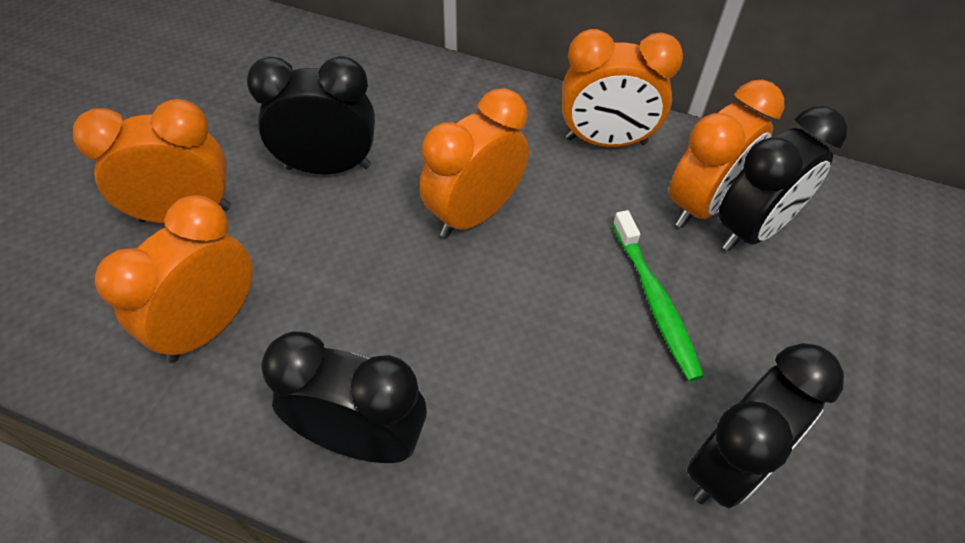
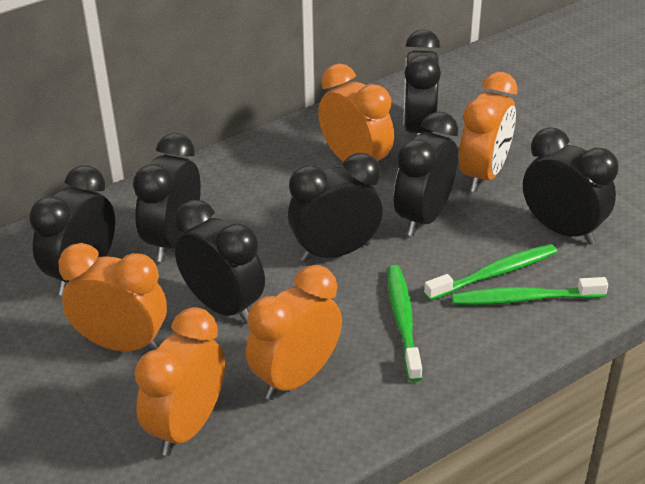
black clock: 4 -> 7
green toothbrush: 1 -> 3

